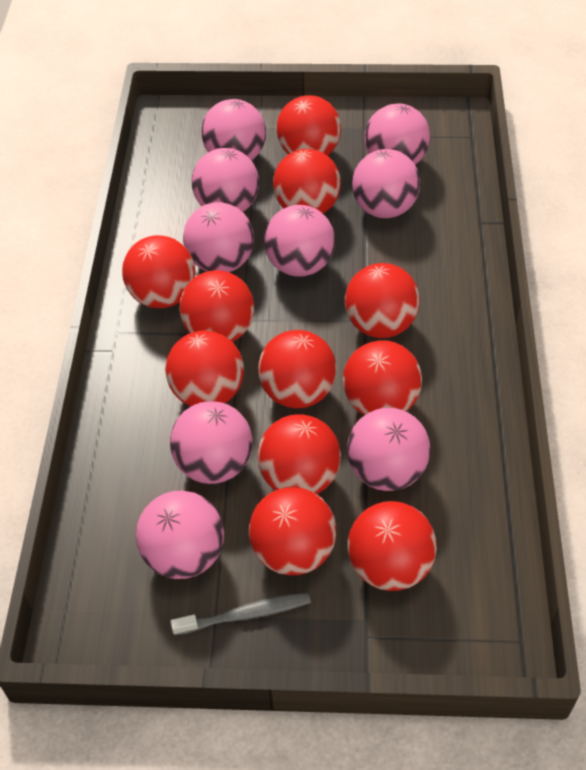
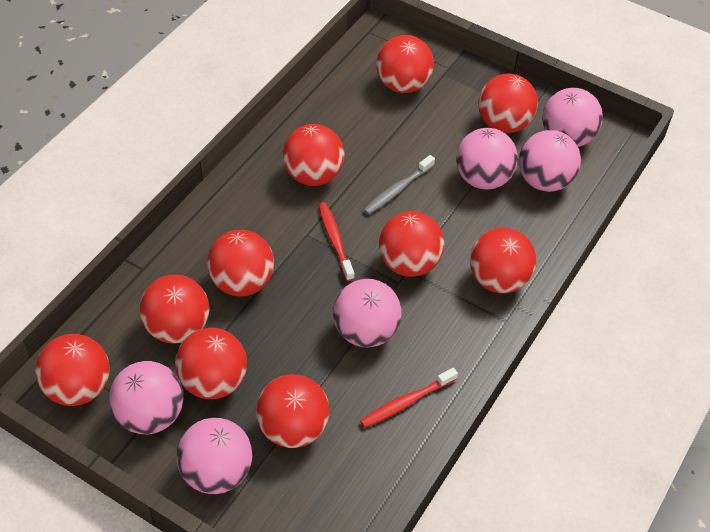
pink ball: 9 -> 6
red ball: 11 -> 10
red toothbrush: 0 -> 2

